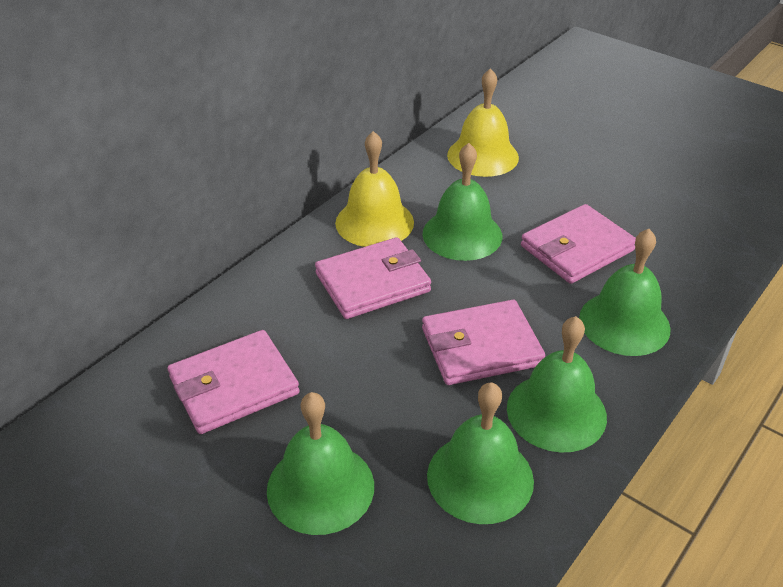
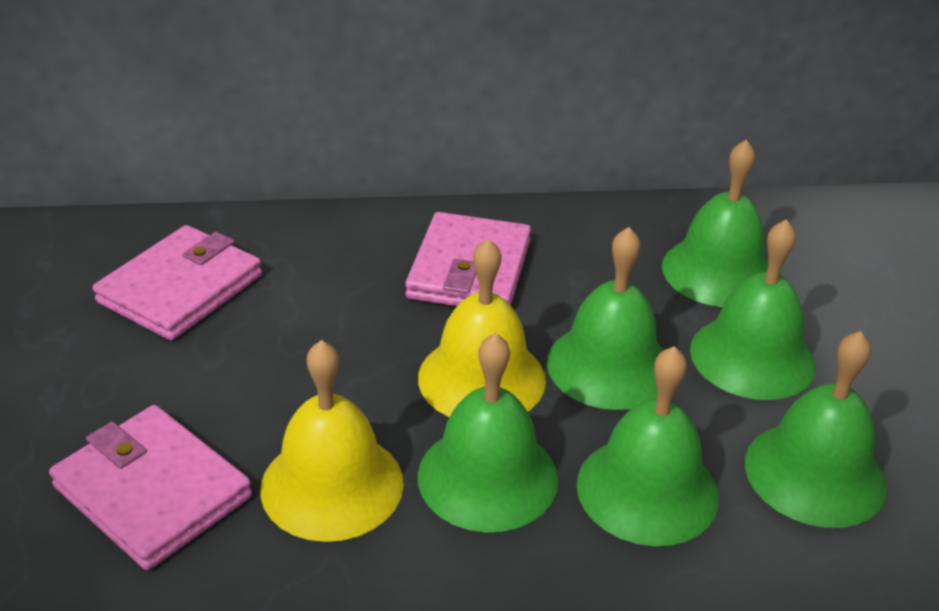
green bell: 5 -> 6
pink wallet: 4 -> 3

